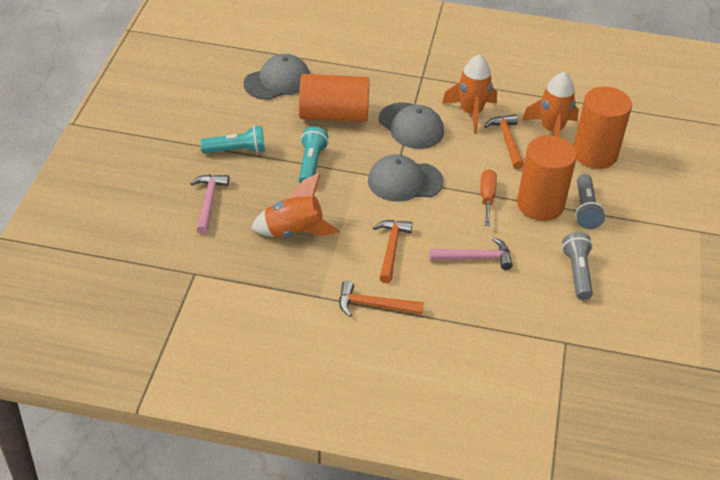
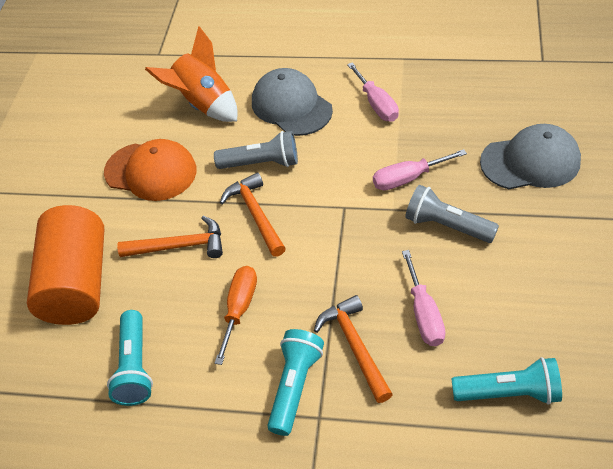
grey cap: 3 -> 2
orange cap: 0 -> 1
orange cylinder: 3 -> 1
orange rocket: 3 -> 1
pink hammer: 2 -> 0
pink screwdriver: 0 -> 3
turquoise flashlight: 2 -> 3

